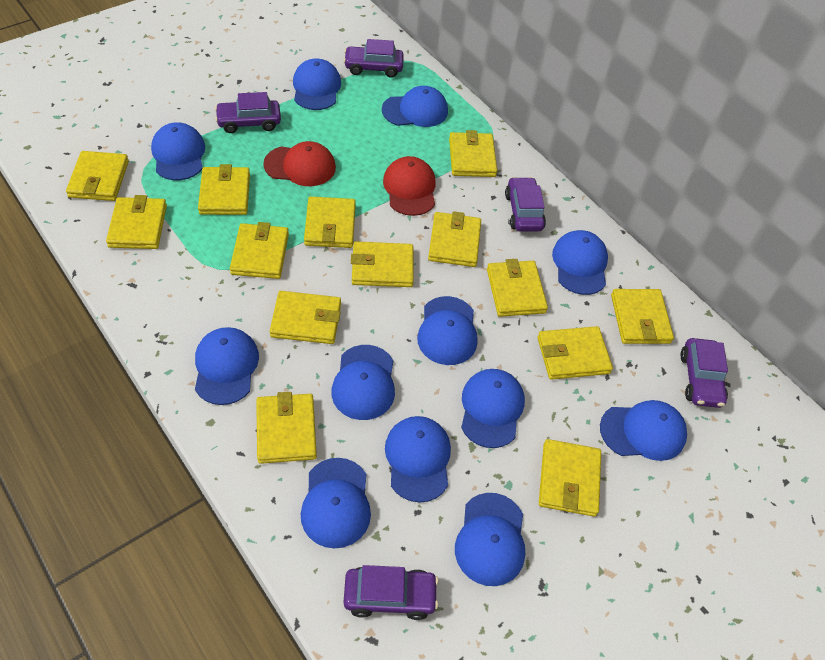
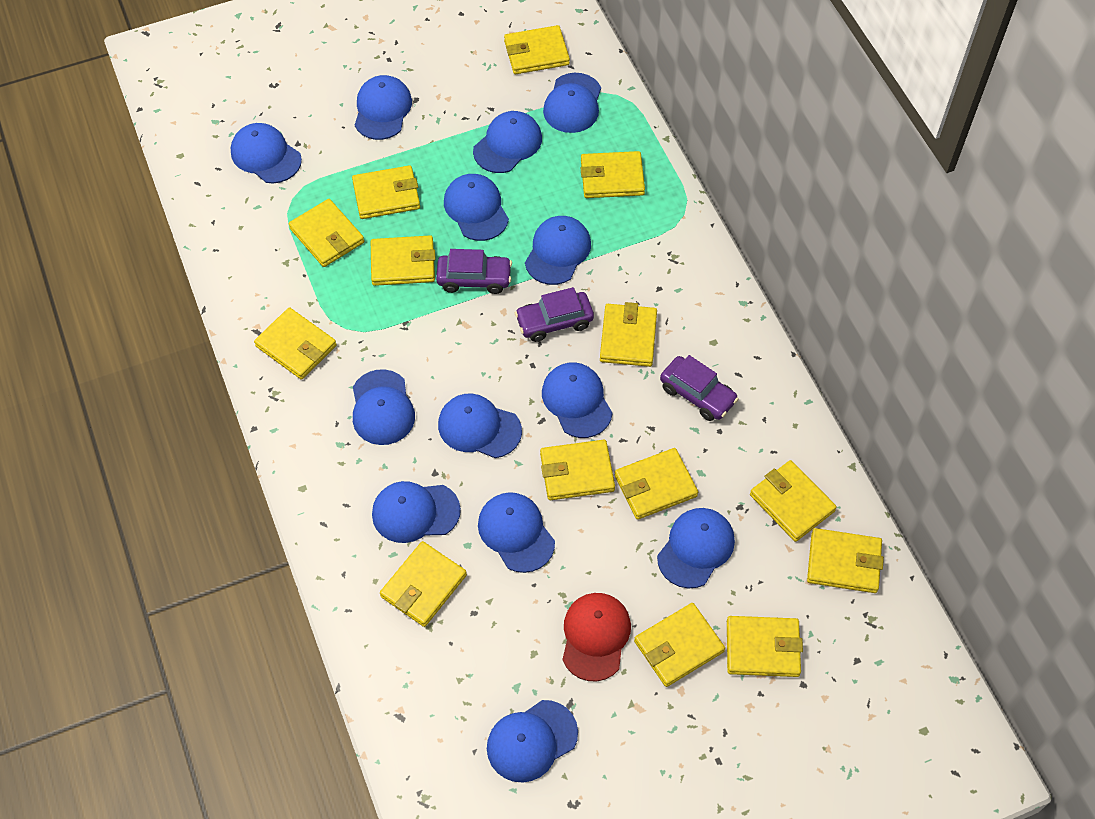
blue cap: 12 -> 13
purple car: 5 -> 3
red cap: 2 -> 1

